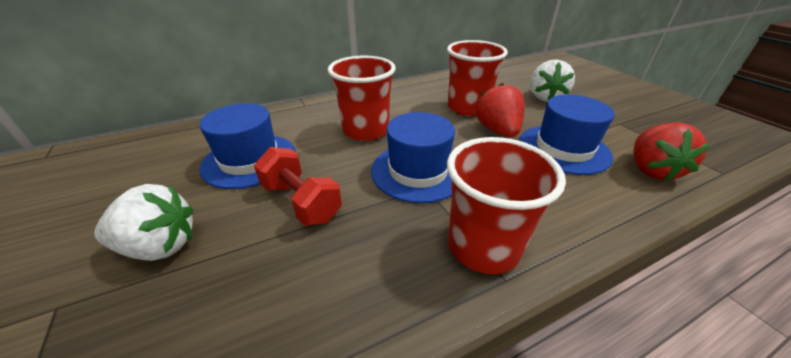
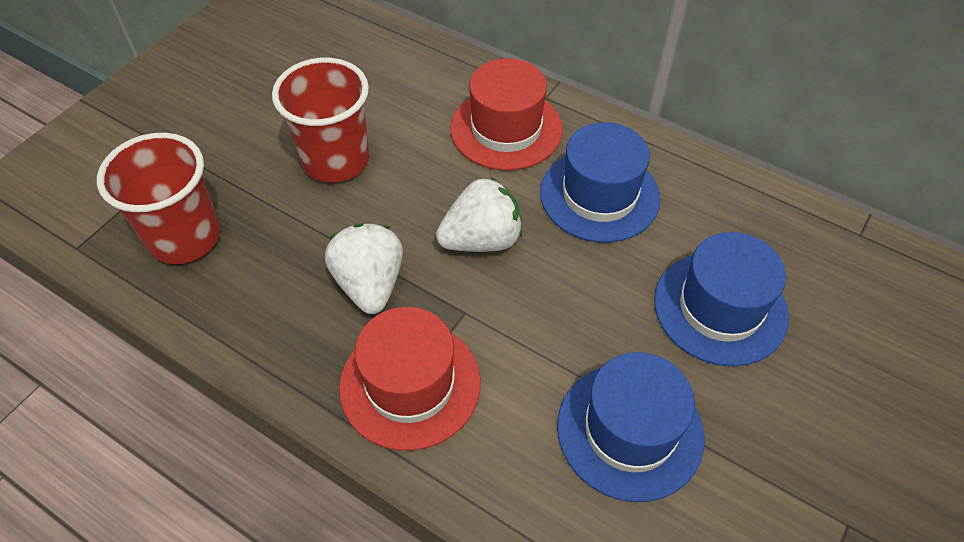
red cup: 3 -> 2
red dumbbell: 1 -> 0
red hat: 0 -> 2
red strawberry: 2 -> 0

